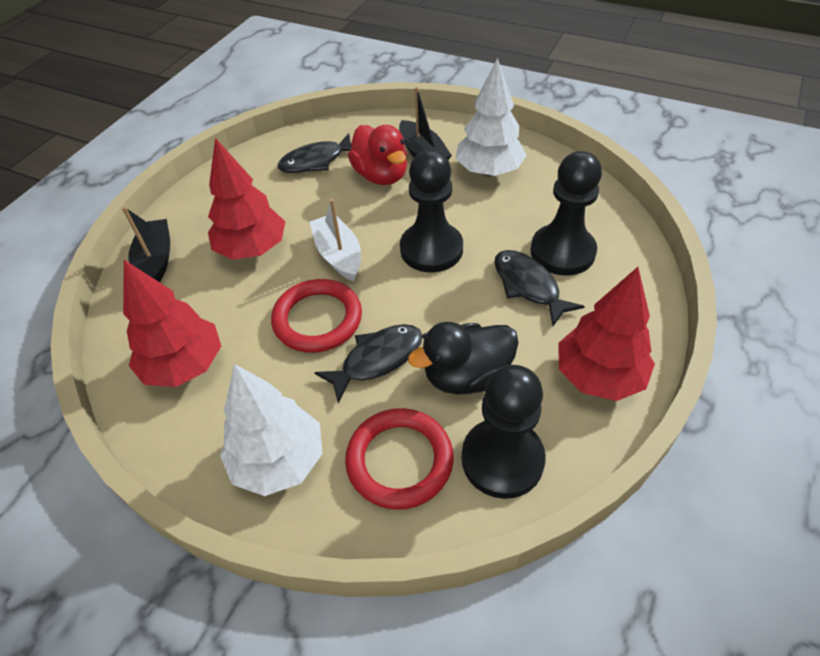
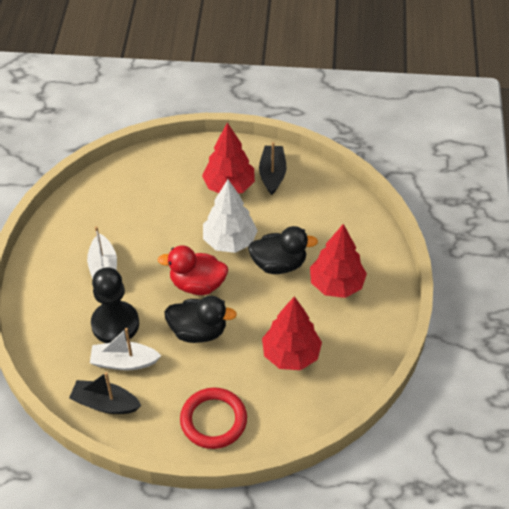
black duck: 1 -> 2
black fish: 3 -> 0
black pawn: 3 -> 1
red ring: 2 -> 1
white boat: 1 -> 2
white tree: 2 -> 1

